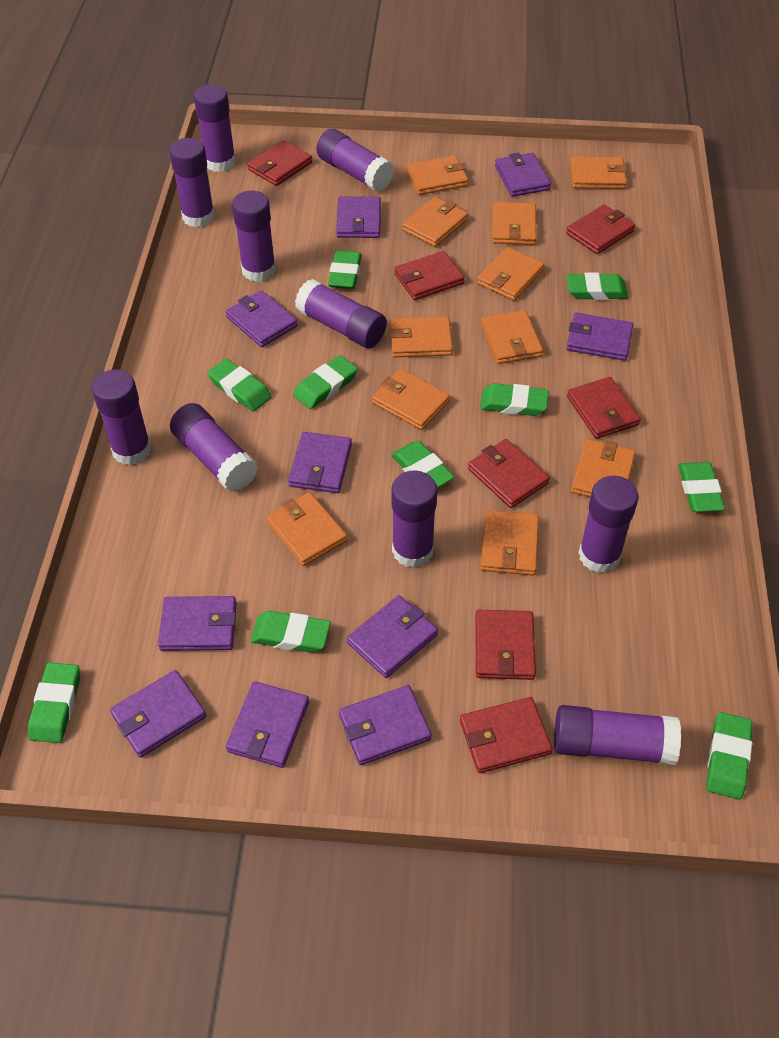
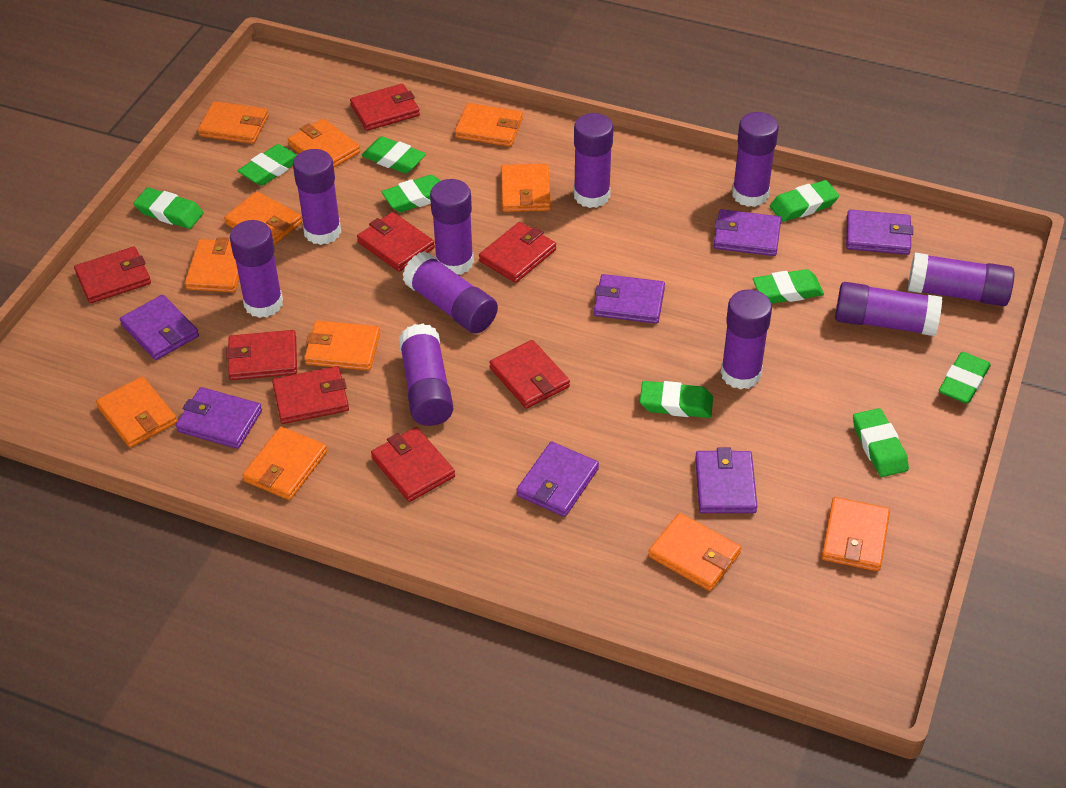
green eraser: 10 -> 9
purple wallet: 10 -> 7
red wallet: 7 -> 8

